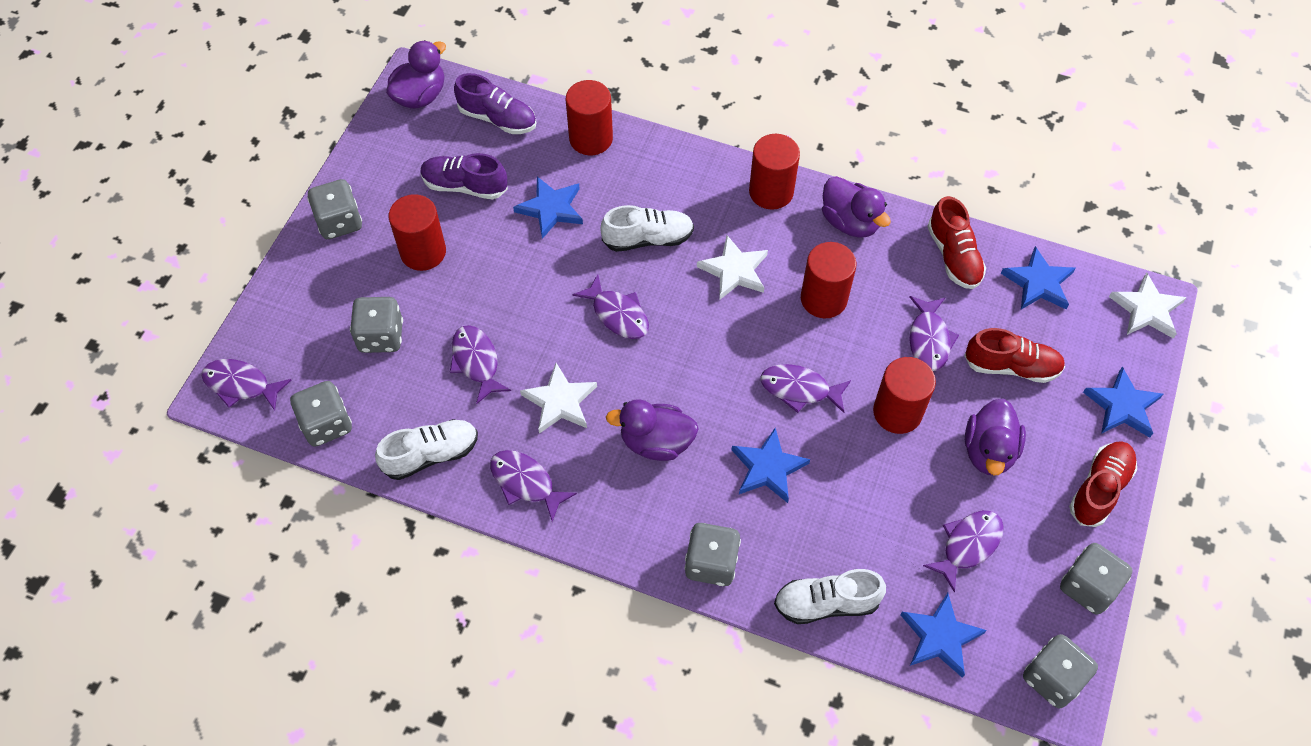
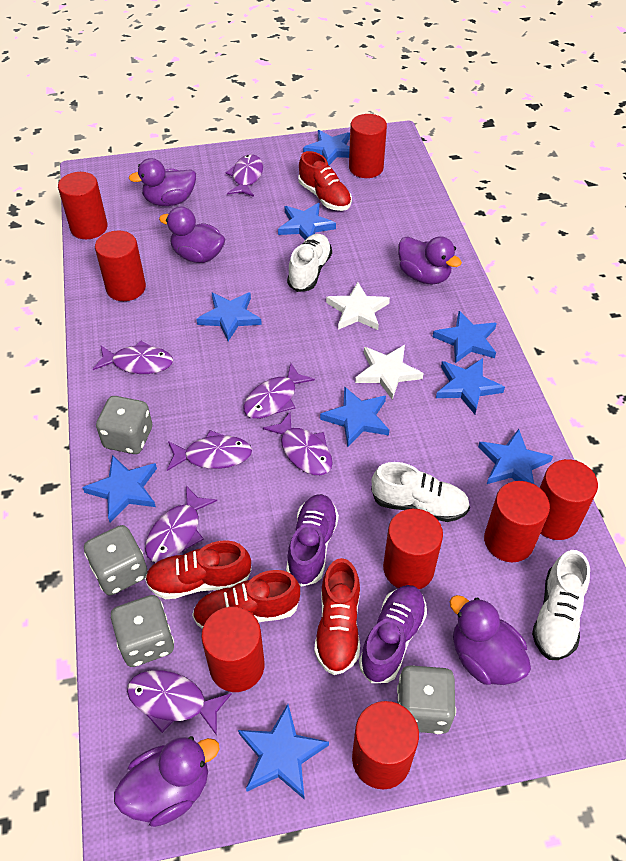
blue star: 5 -> 9
grey dice: 6 -> 4
purple duck: 4 -> 5
red cylinder: 5 -> 8
red shoe: 3 -> 4
white star: 3 -> 2

